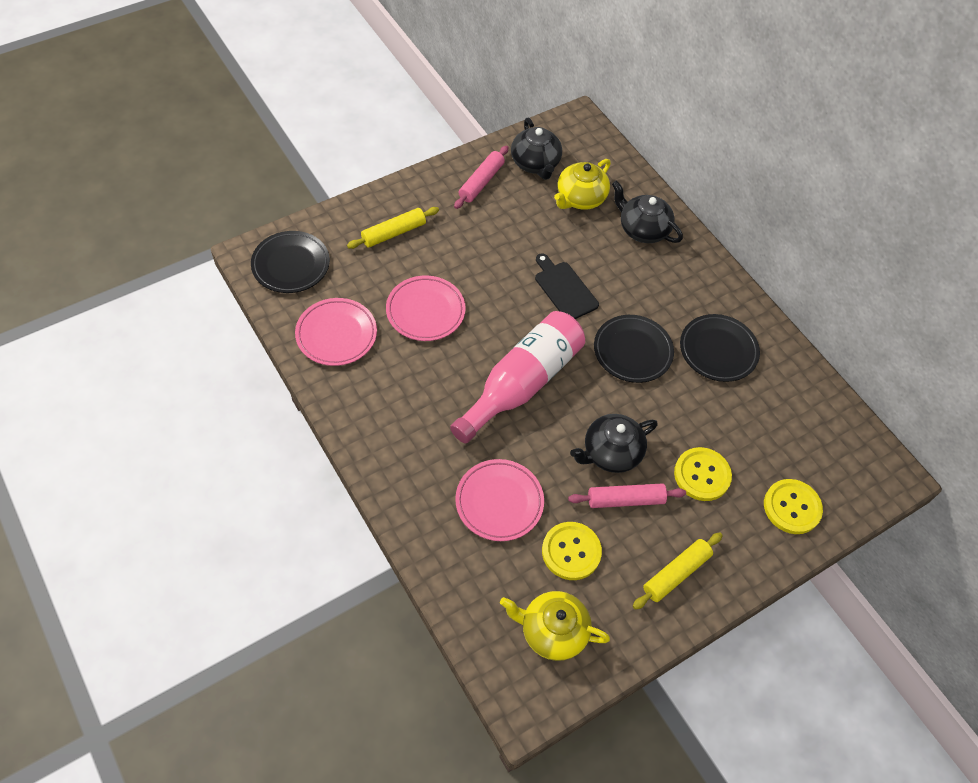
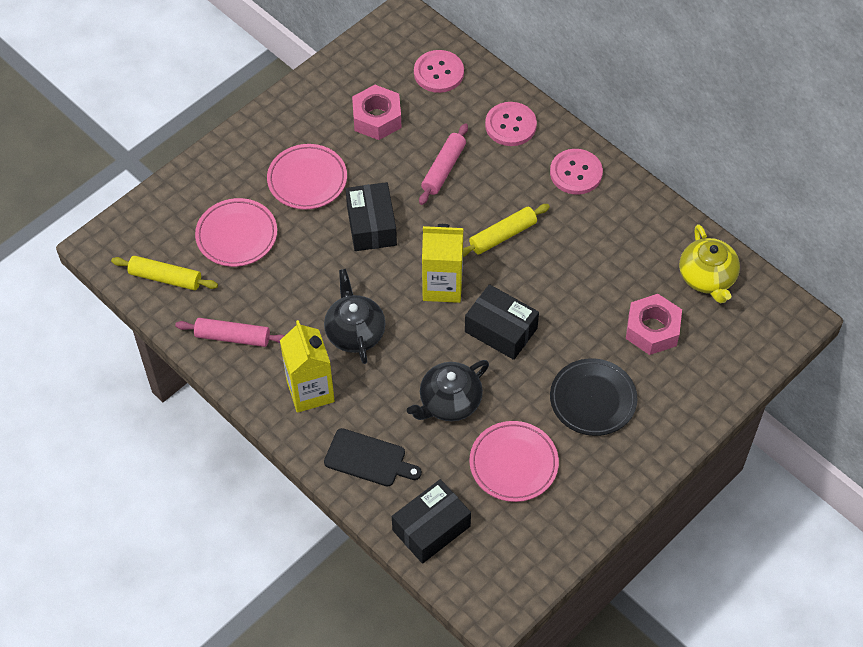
black box: 0 -> 3
black plate: 3 -> 1
black teapot: 3 -> 2
pink bottle: 1 -> 0
pink button: 0 -> 3
pink nut: 0 -> 2
yellow button: 3 -> 0
yellow carton: 0 -> 2
yellow teapot: 2 -> 1

